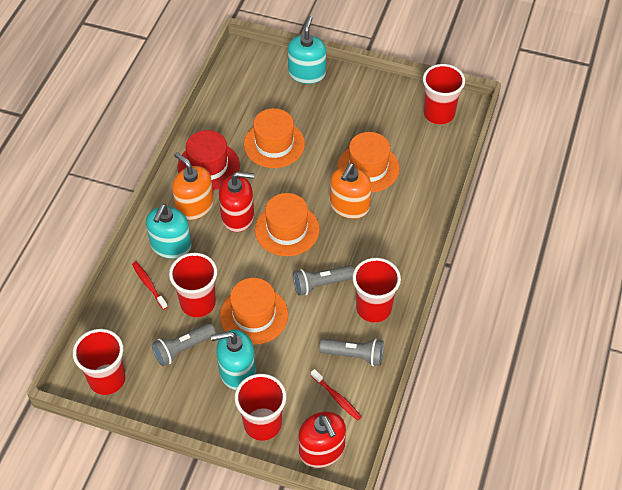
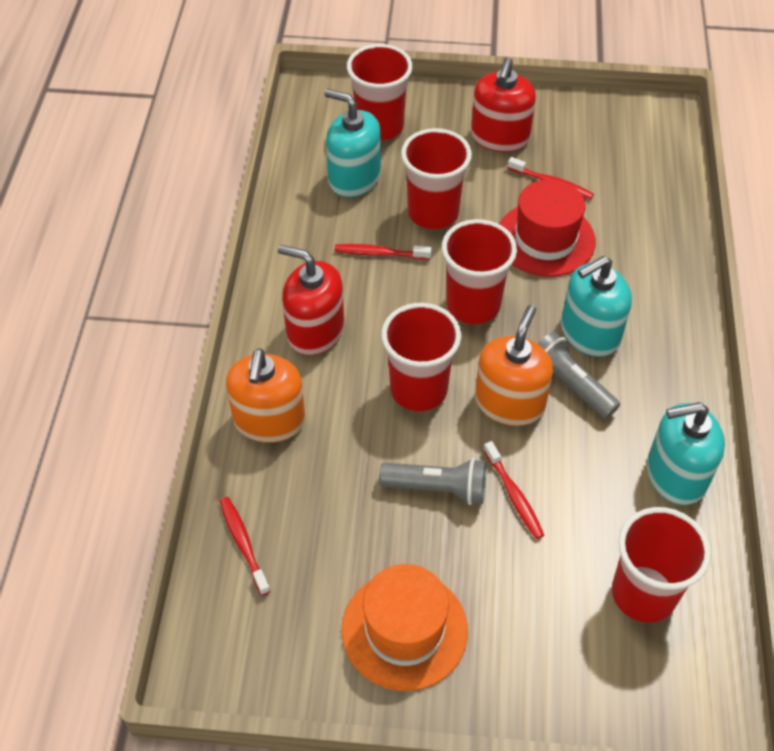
grey flashlight: 3 -> 2
orange hat: 4 -> 1
red toothbrush: 2 -> 4

